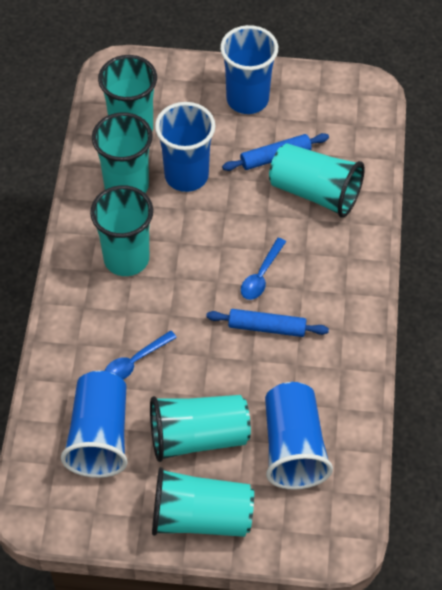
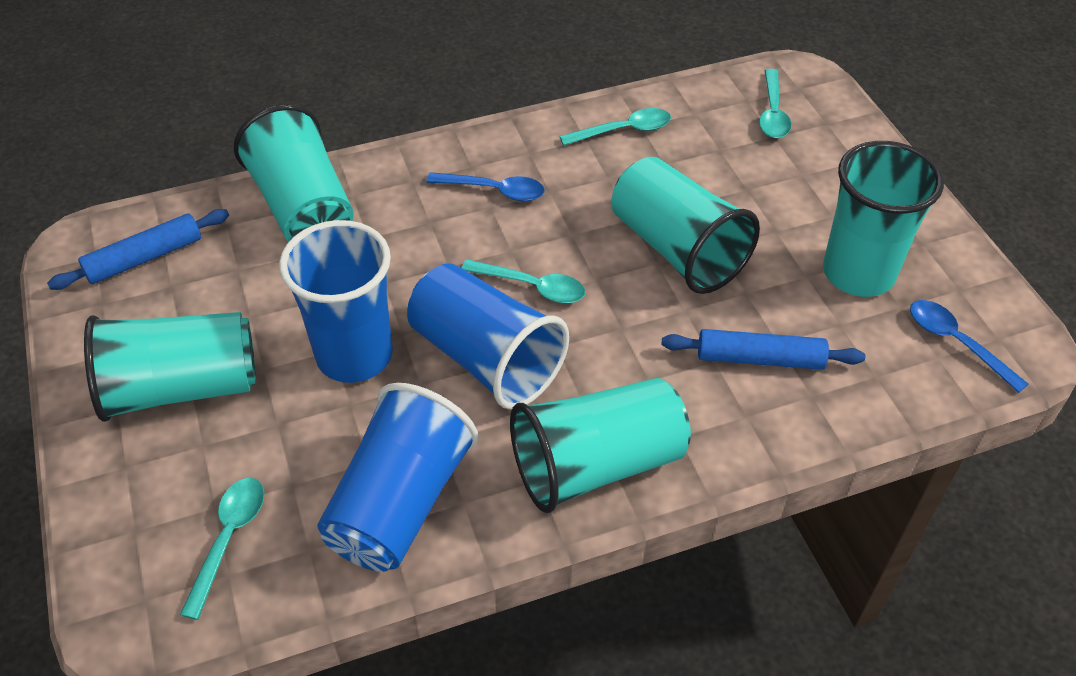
blue cup: 4 -> 3
turquoise cup: 6 -> 5
turquoise spoon: 0 -> 4

